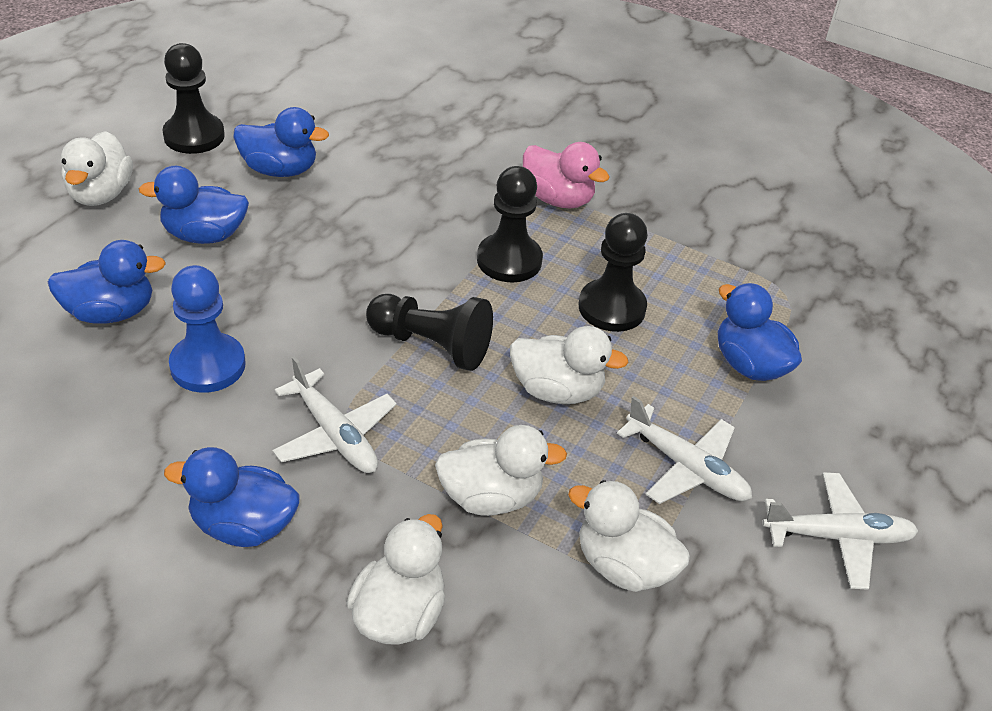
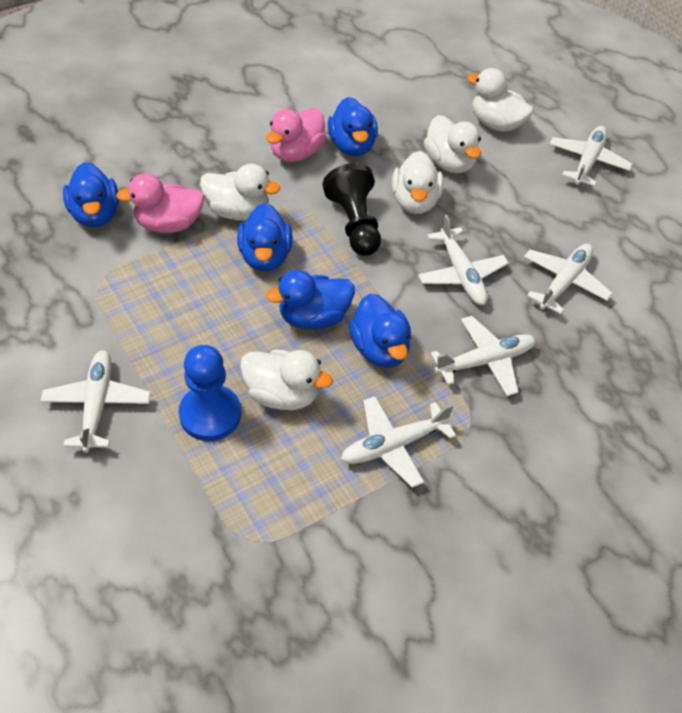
black pawn: 4 -> 1
pink duck: 1 -> 2
white plane: 3 -> 6

